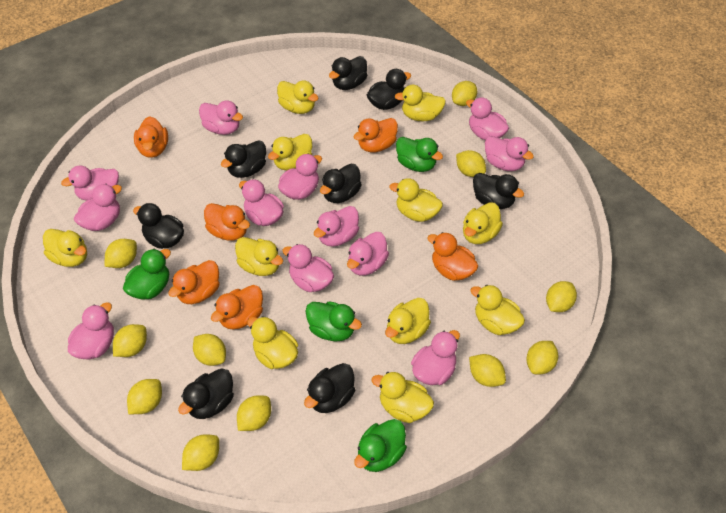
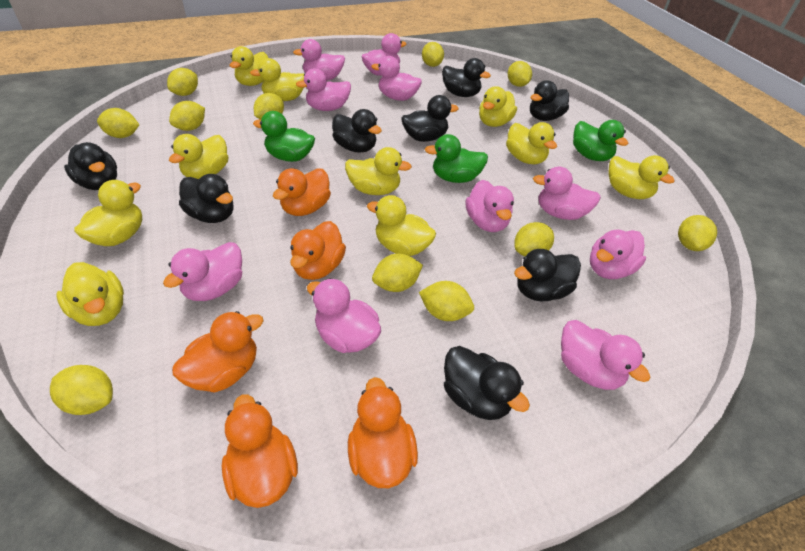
green duck: 4 -> 3
orange duck: 6 -> 5
pink duck: 12 -> 10
yellow duck: 11 -> 10

